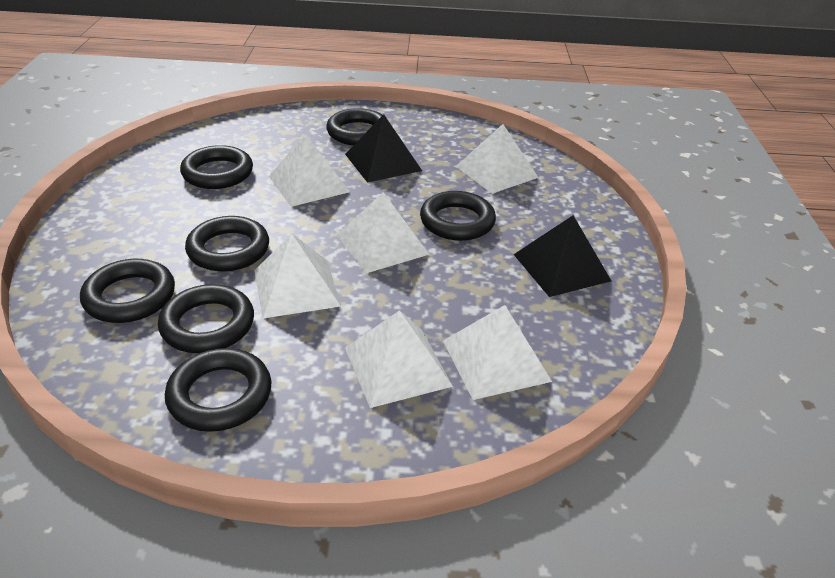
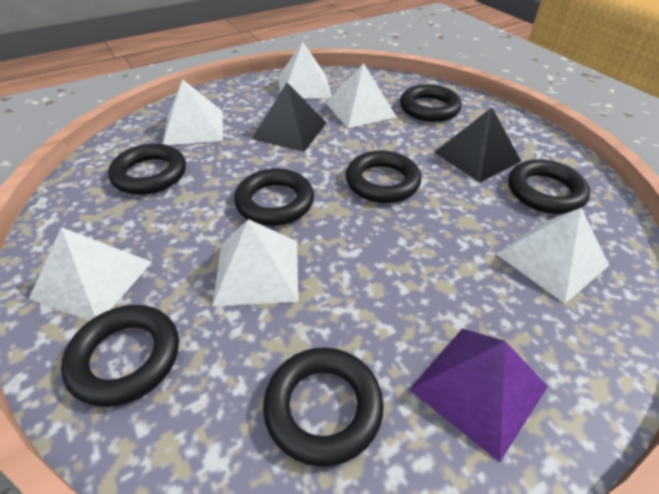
purple pyramid: 0 -> 1

